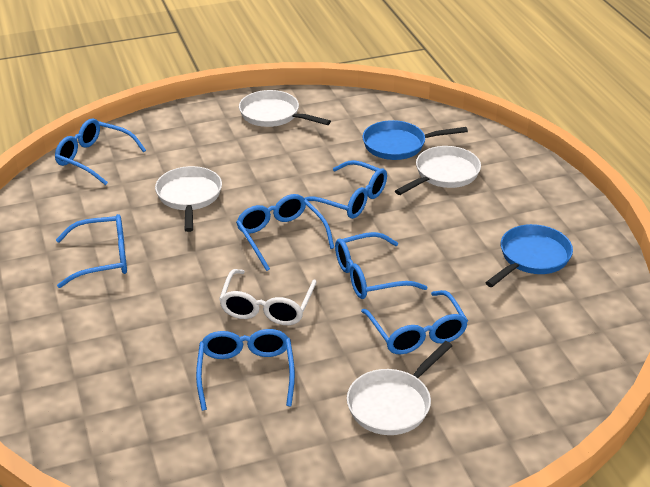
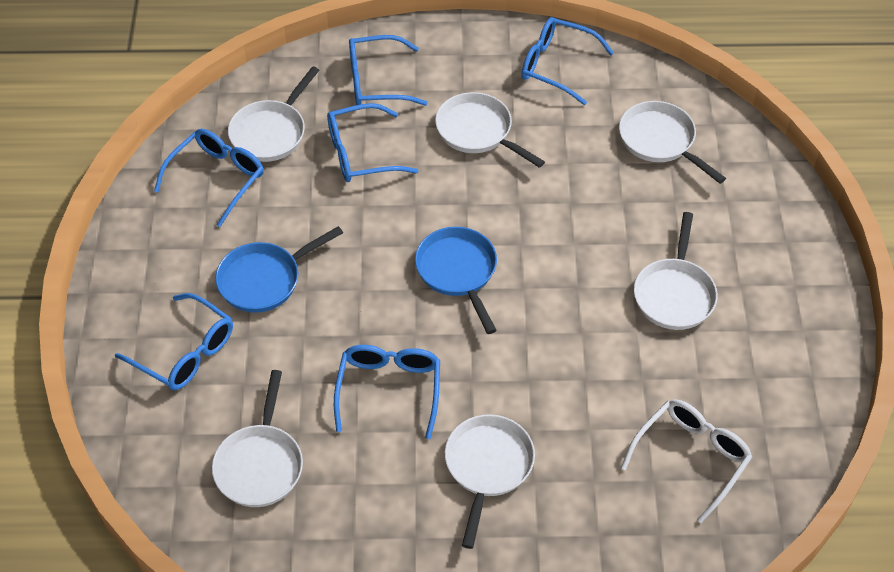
blue glasses: 7 -> 6
white pan: 4 -> 6

